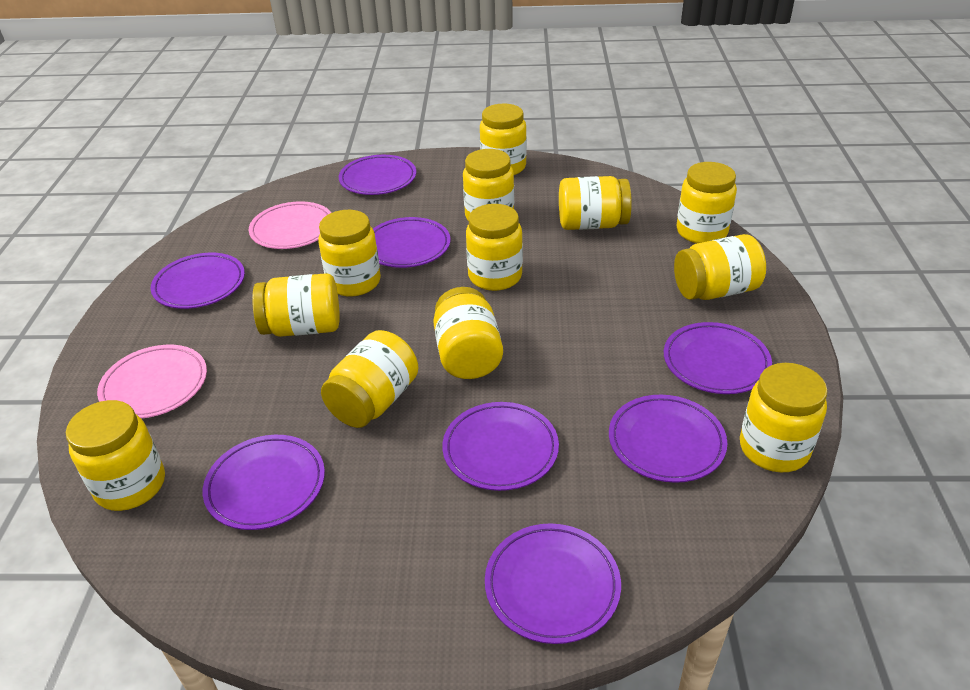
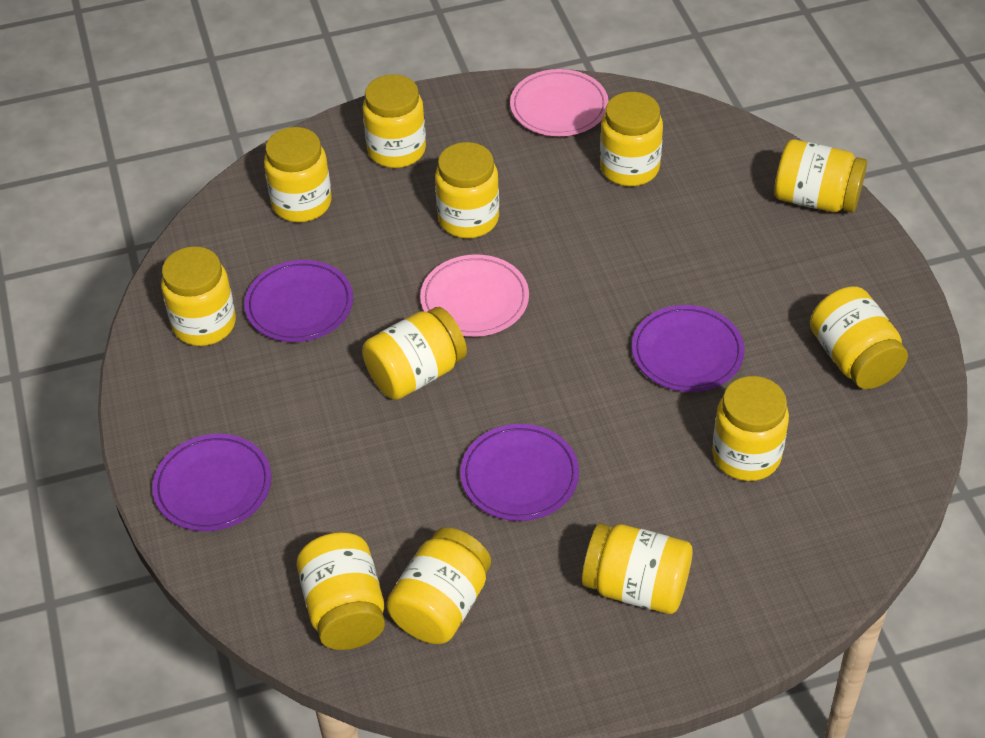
purple plate: 8 -> 4

